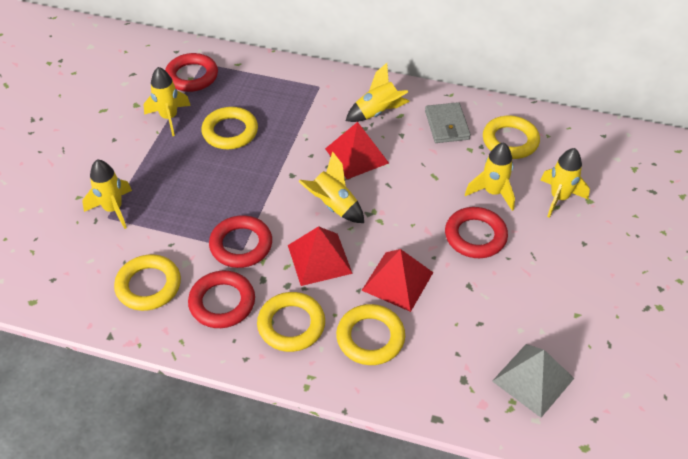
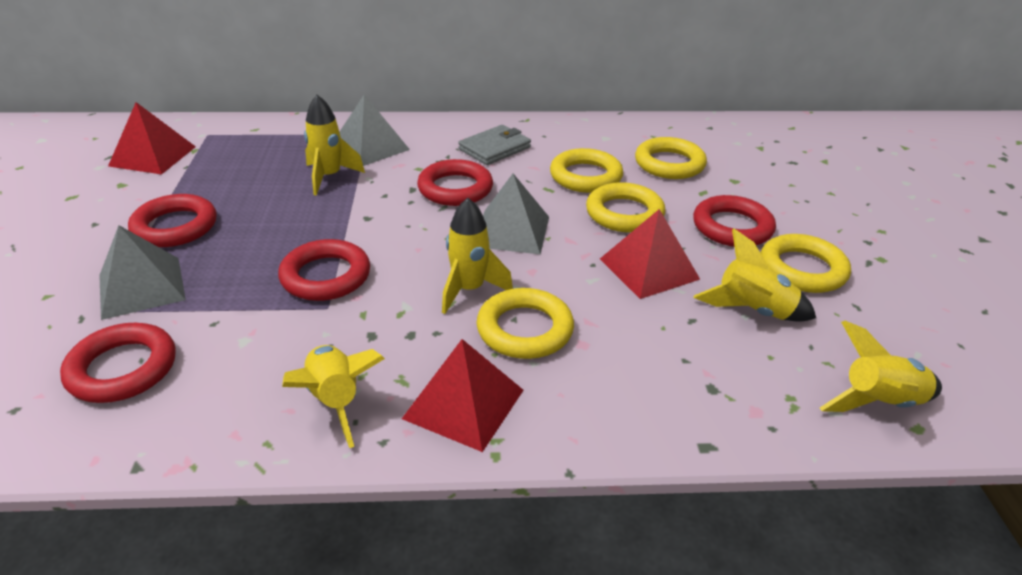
grey pyramid: 1 -> 3
red ring: 4 -> 5
yellow rocket: 6 -> 5

